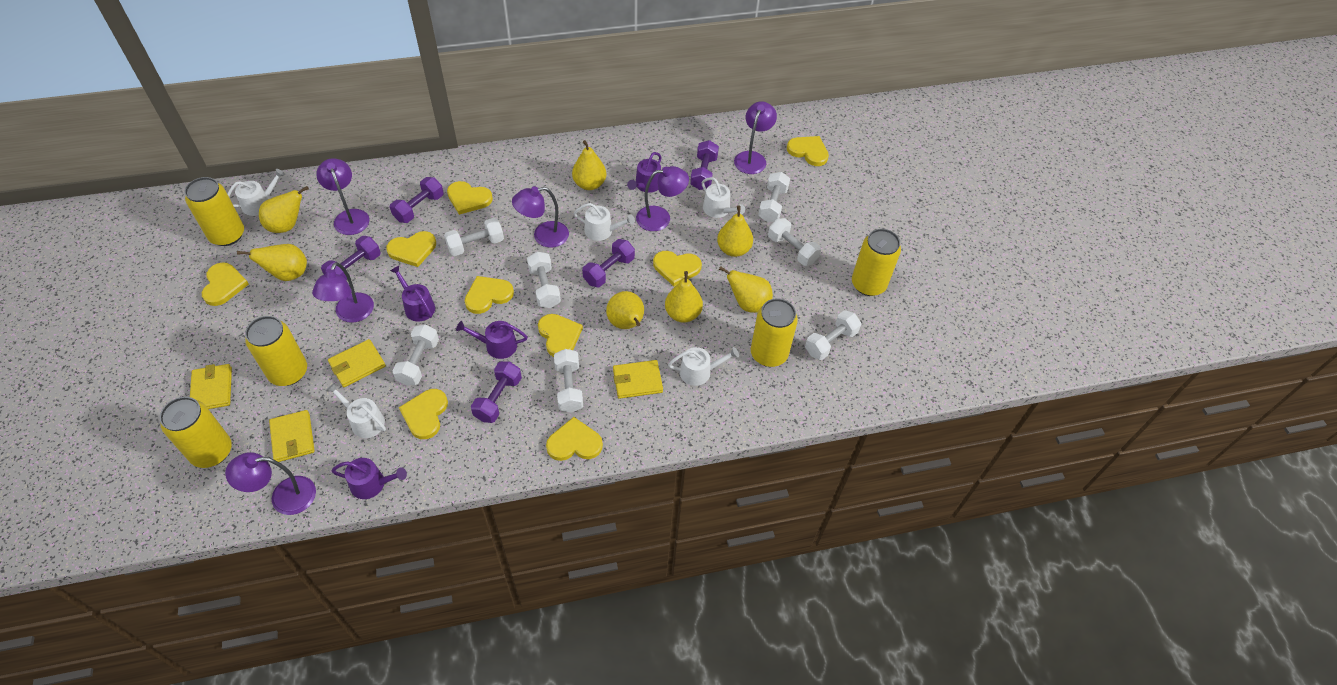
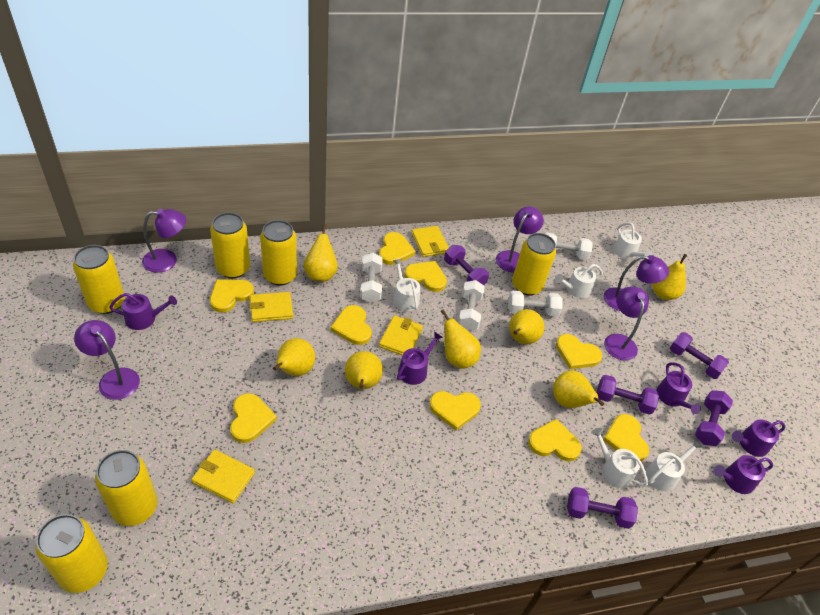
purple lamp: 6 -> 5
purple watering can: 4 -> 5
white dumbbell: 7 -> 4
yellow can: 5 -> 6

